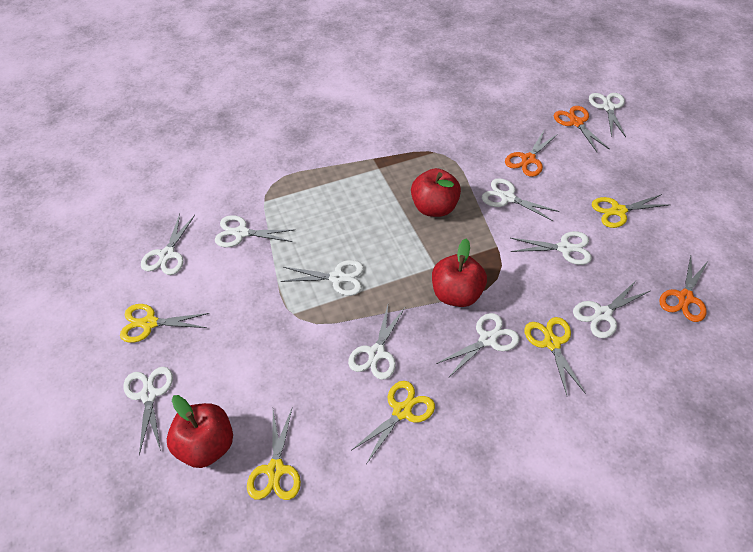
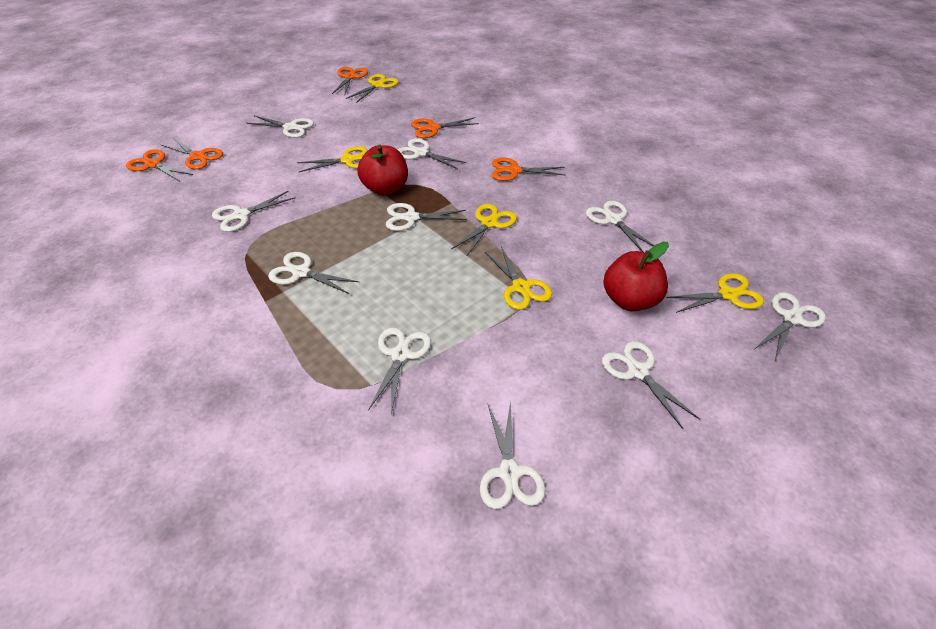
orange scissors: 3 -> 5
red apple: 3 -> 2

